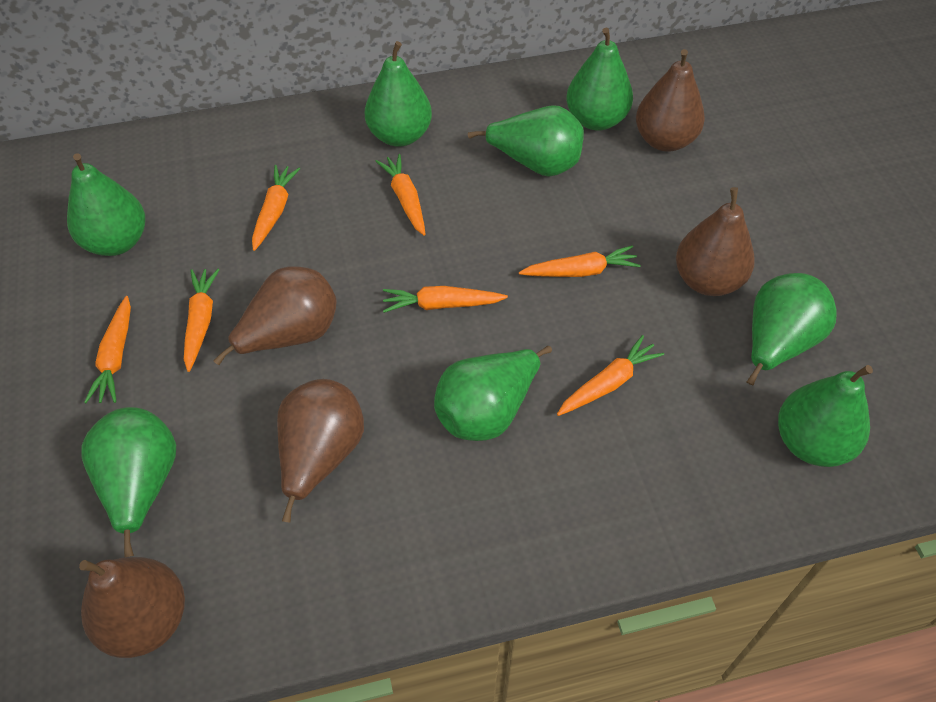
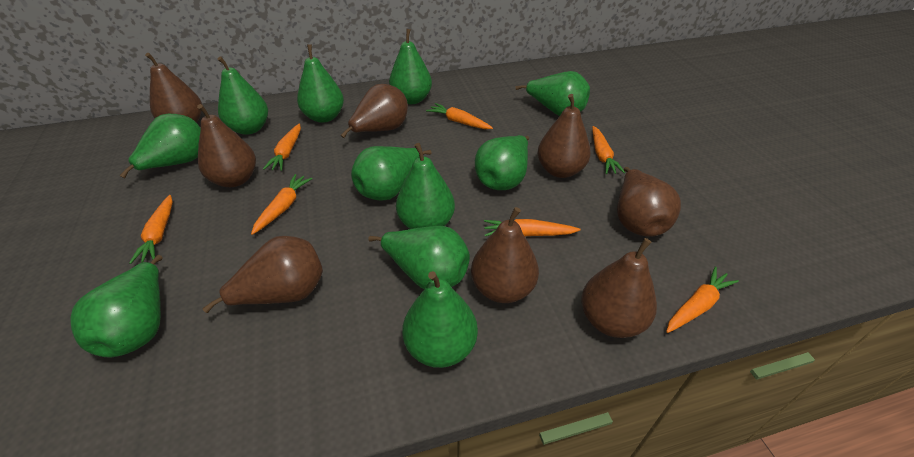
brown pear: 5 -> 8
green pear: 8 -> 11

